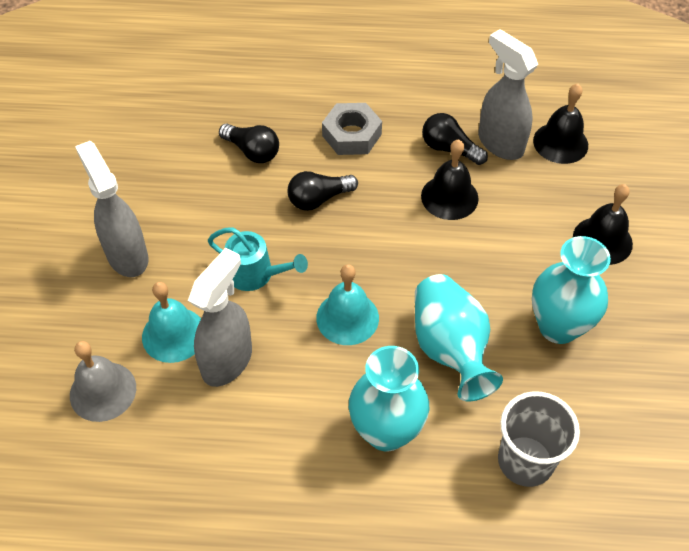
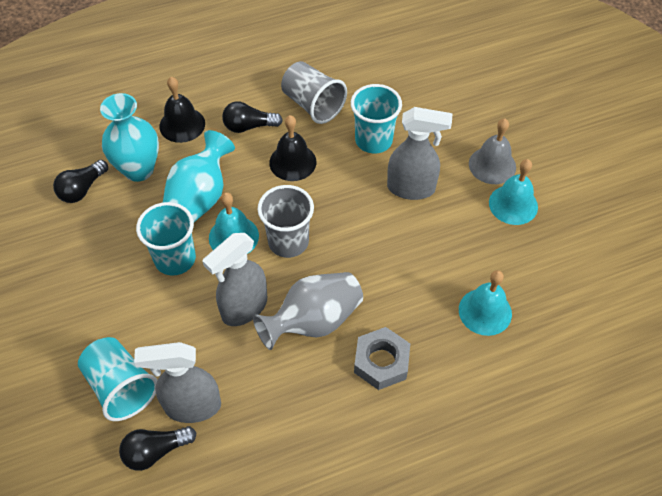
black bell: 3 -> 2
grey cup: 1 -> 2
grey vase: 0 -> 1
turquoise bell: 2 -> 3
turquoise cup: 0 -> 3
turquoise vase: 3 -> 2
turquoise watering can: 1 -> 0

